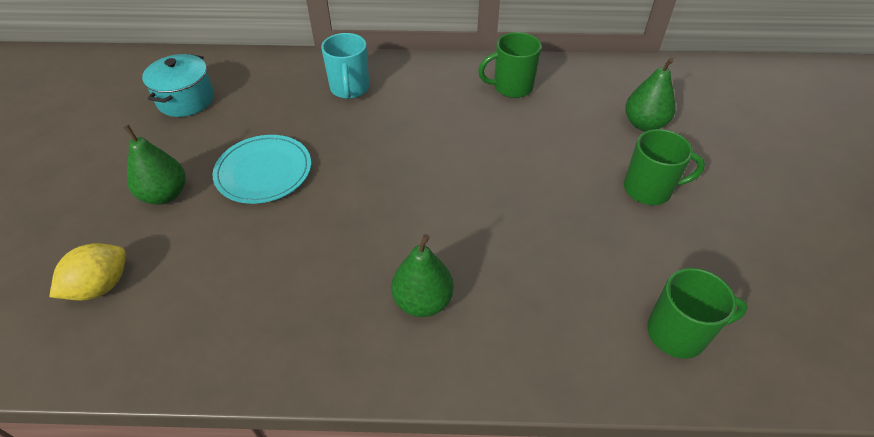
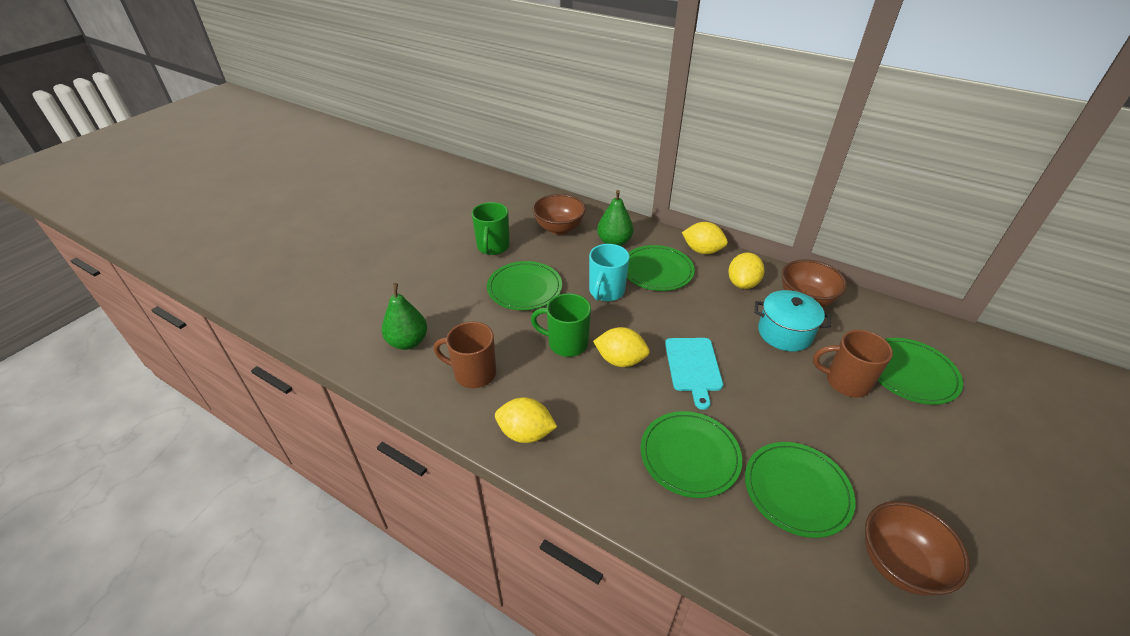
brown bowl: 0 -> 3
brown mug: 0 -> 2
green mug: 3 -> 2
green pear: 3 -> 2
green plate: 0 -> 5
turquoise cutting board: 0 -> 1
turquoise plate: 1 -> 0
yellow lemon: 1 -> 4

